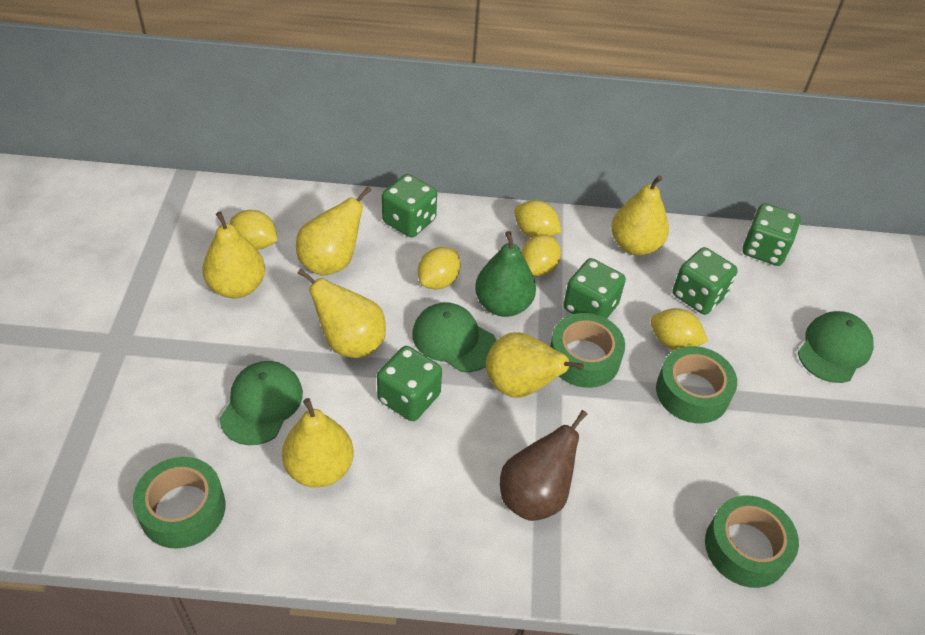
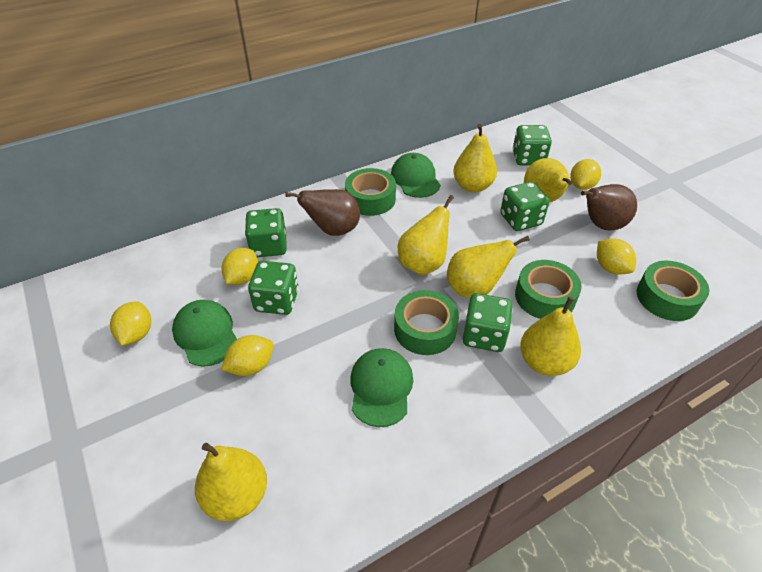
brown pear: 1 -> 2
green pear: 1 -> 0

